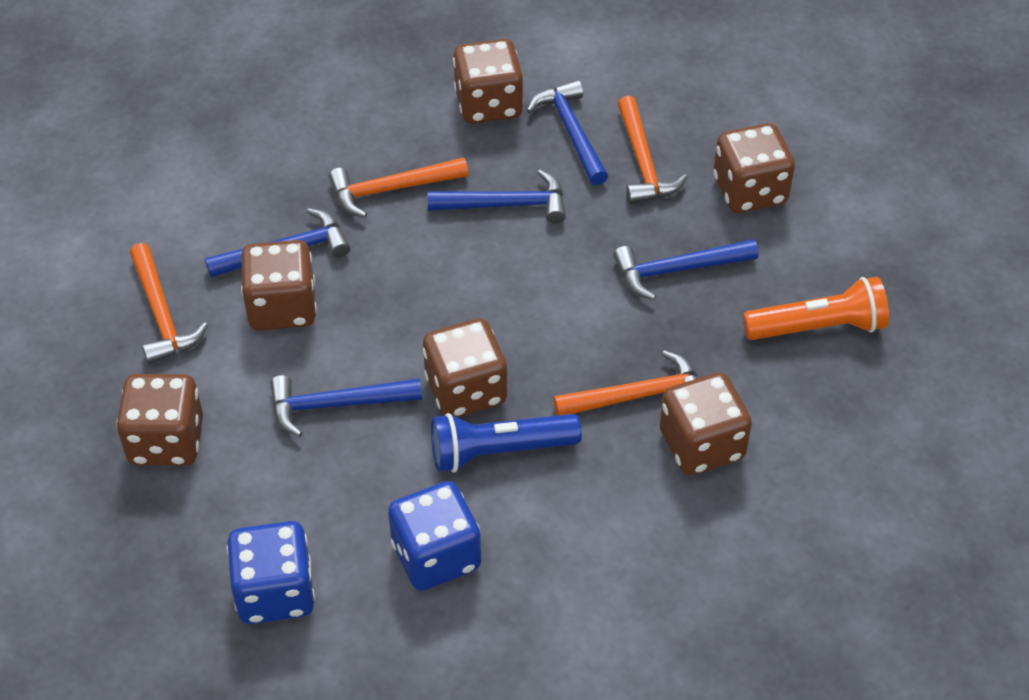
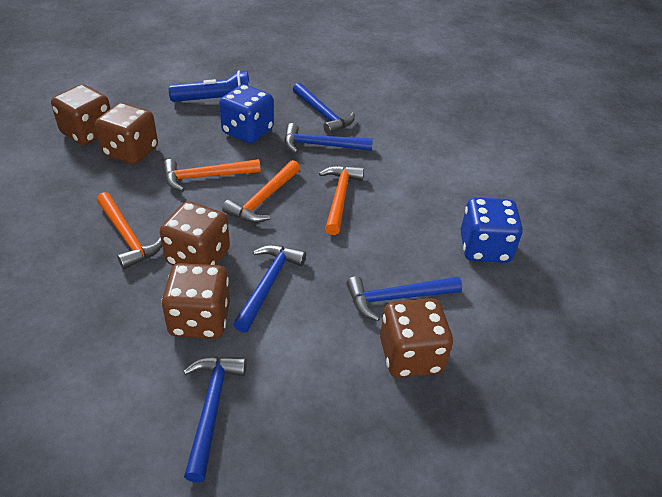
brown dice: 6 -> 5
orange flashlight: 1 -> 0

